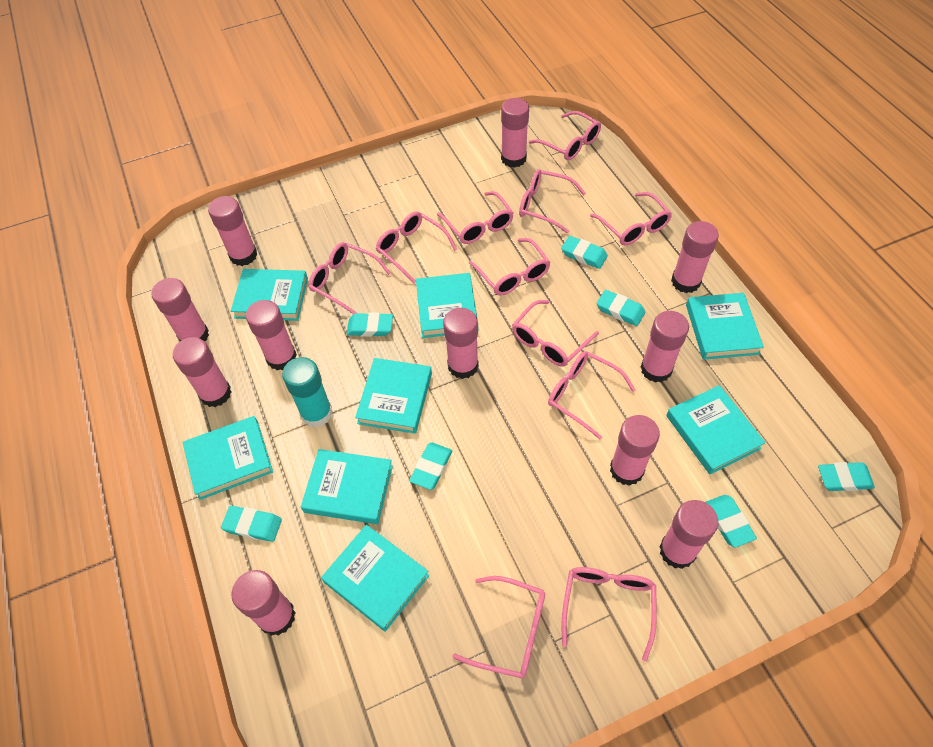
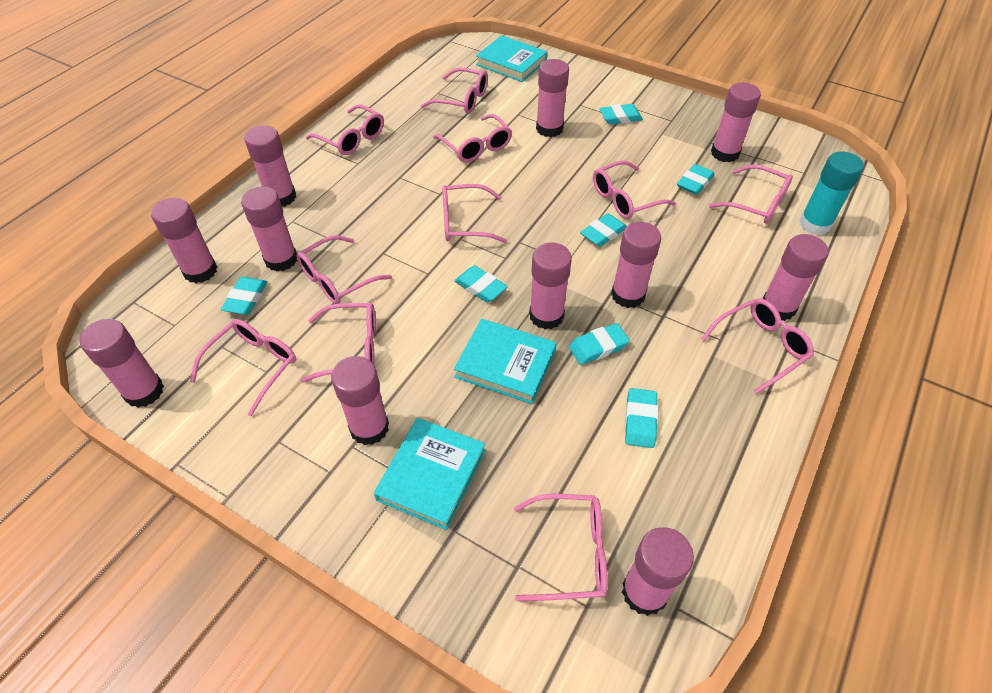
turquoise book: 8 -> 3

